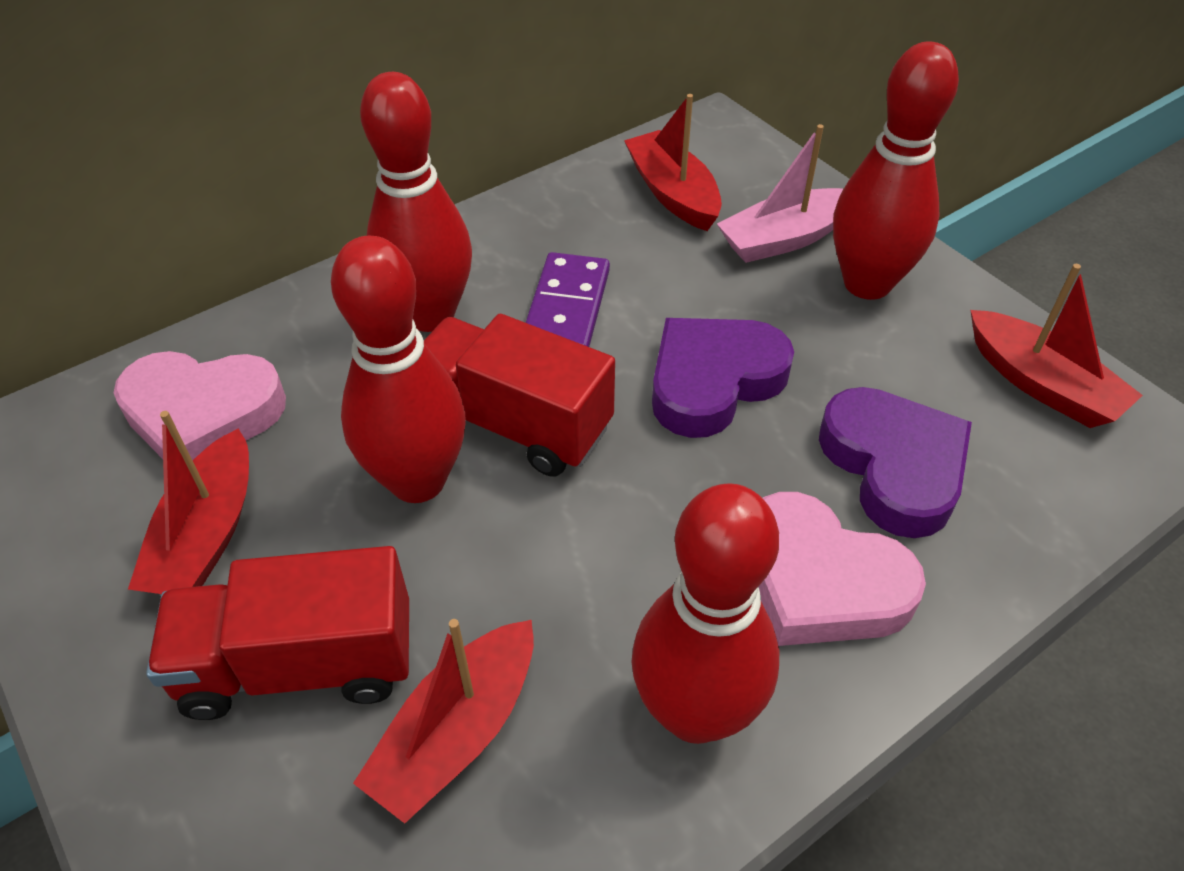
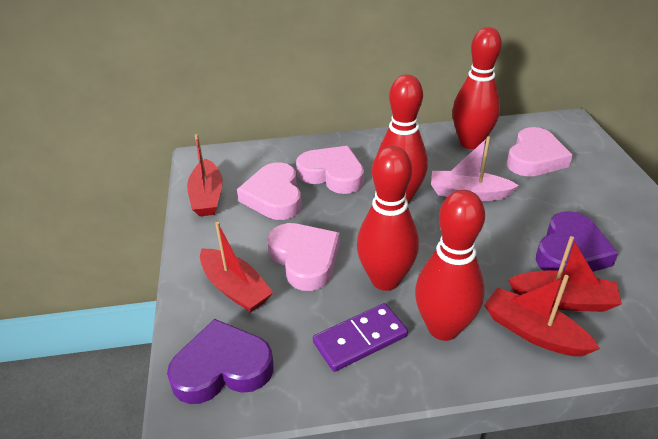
pink heart: 2 -> 4
red truck: 2 -> 0

